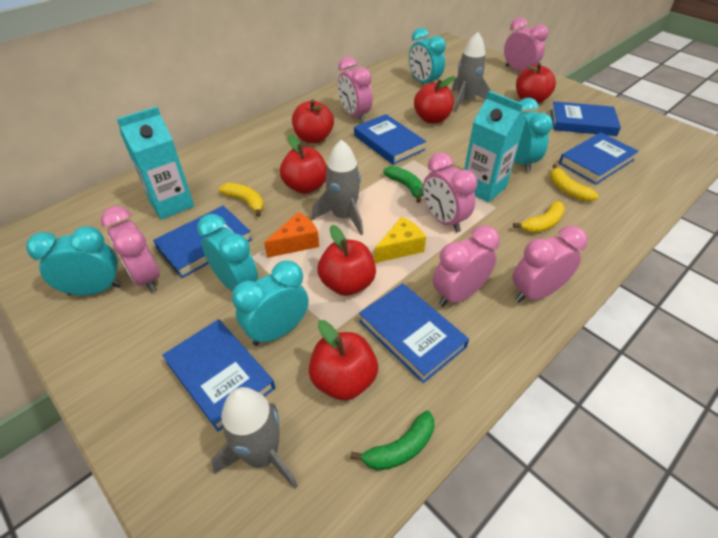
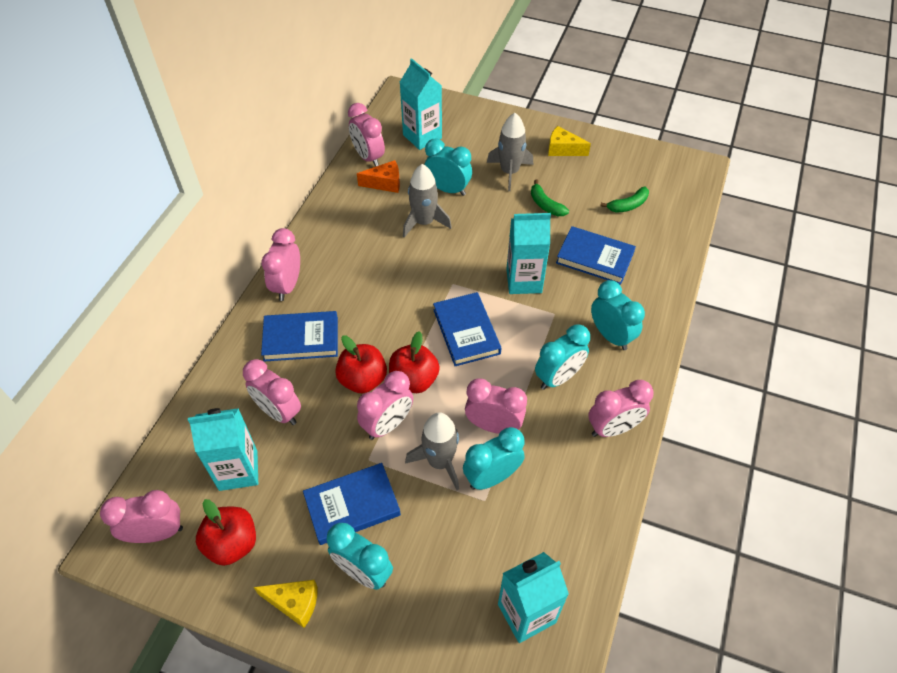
blue book: 6 -> 4
pink clock: 6 -> 7
red apple: 6 -> 3
turquoise carton: 2 -> 4
yellow banana: 3 -> 0
yellow cheese: 1 -> 2

